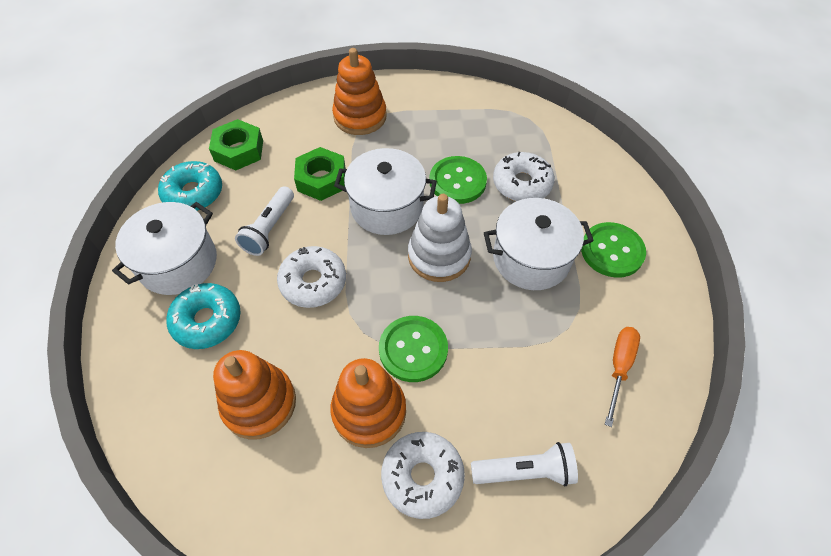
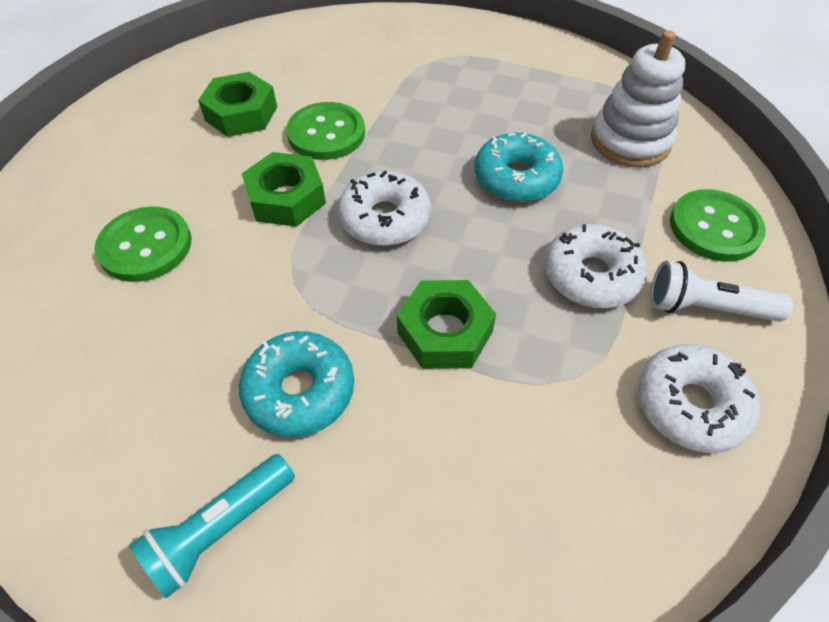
green nut: 2 -> 3
orange screwdriver: 1 -> 0
orange stacking toy: 3 -> 0
turquoise flashlight: 0 -> 1
white flashlight: 2 -> 1
white pot: 3 -> 0

